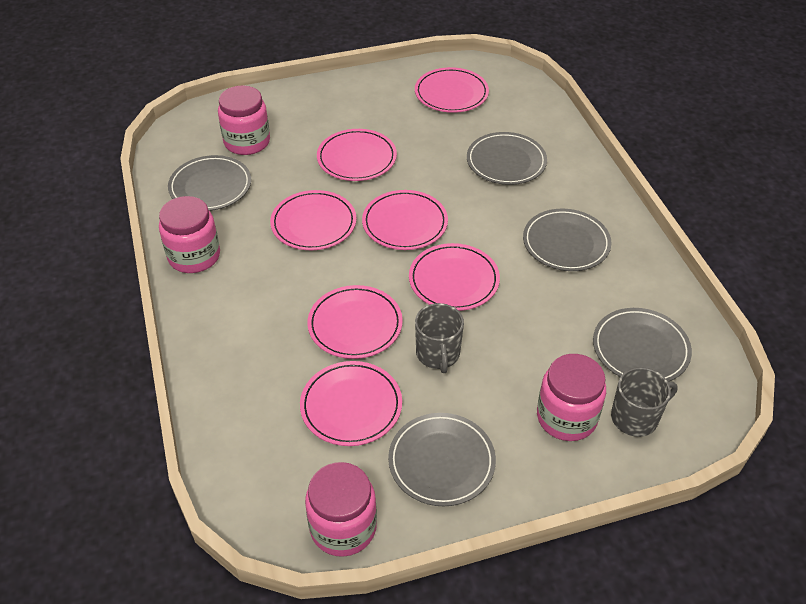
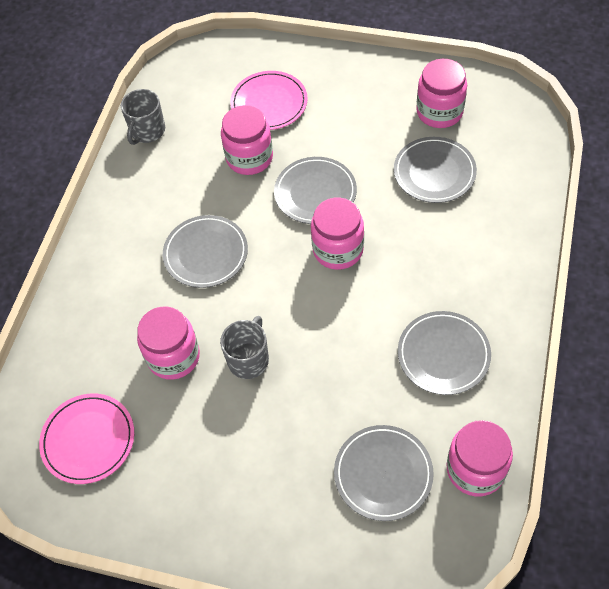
pink jar: 4 -> 5
pink plate: 7 -> 2

